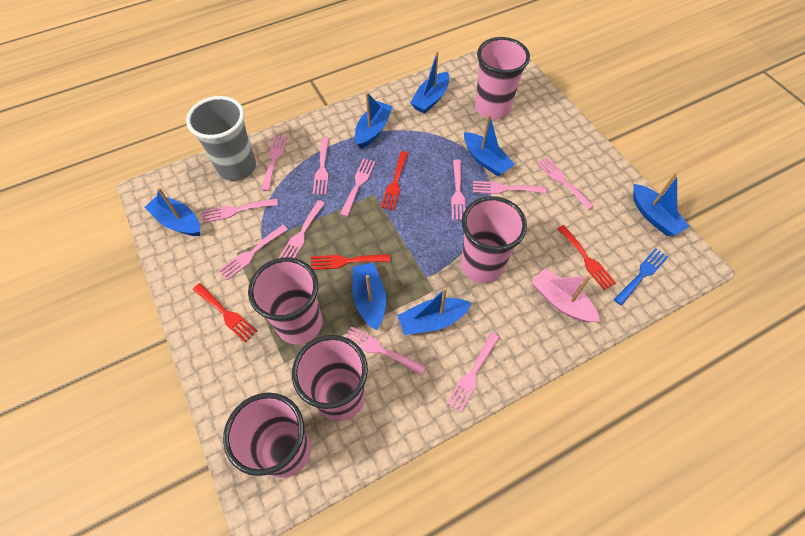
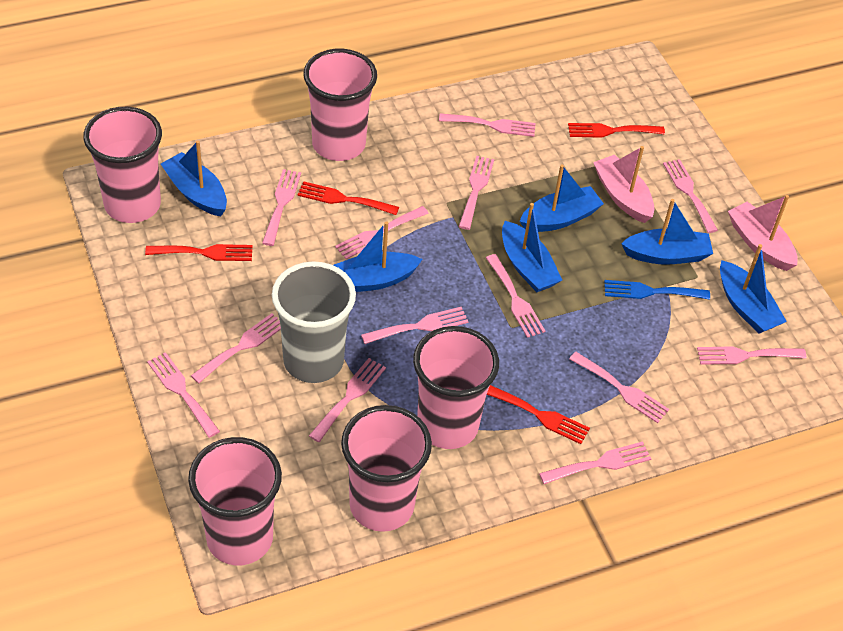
blue boat: 7 -> 6
pink boat: 1 -> 2
pink fork: 11 -> 13

